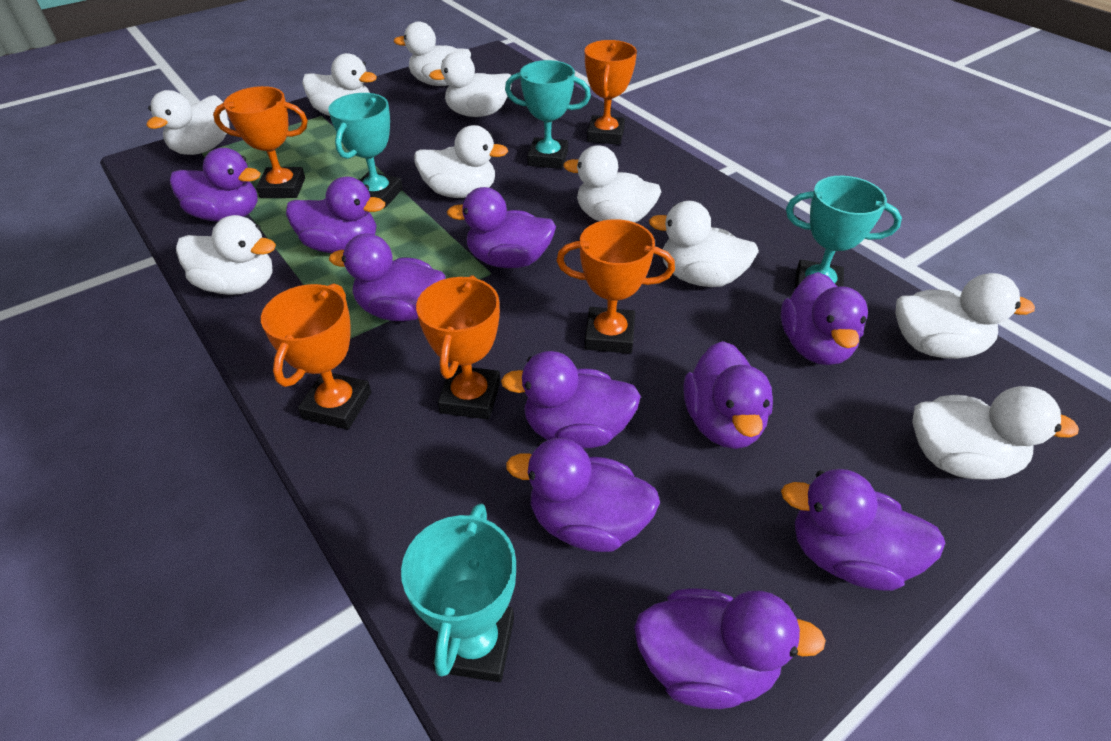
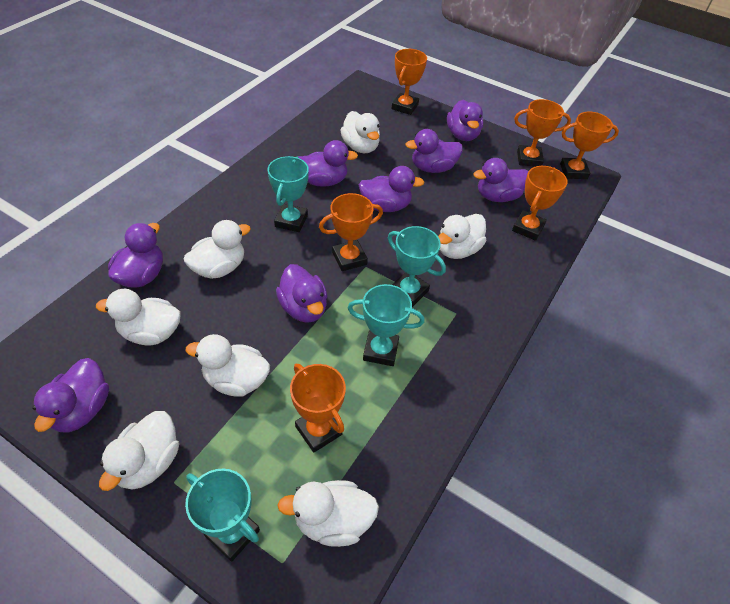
orange trophy: 5 -> 6
purple duck: 10 -> 8
white duck: 10 -> 7

